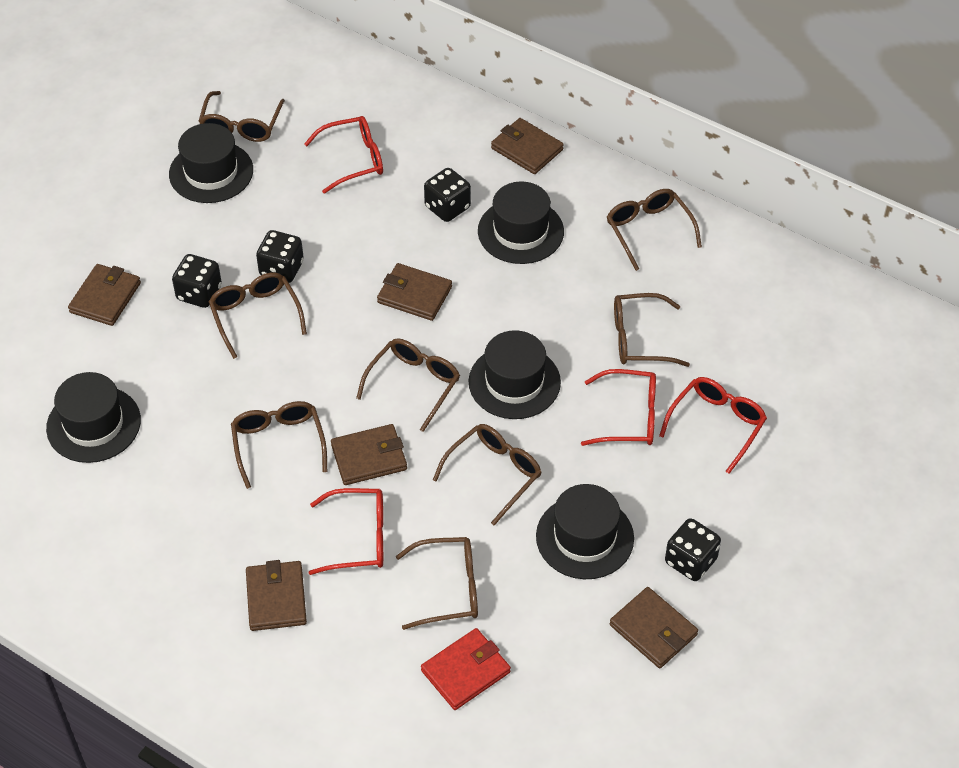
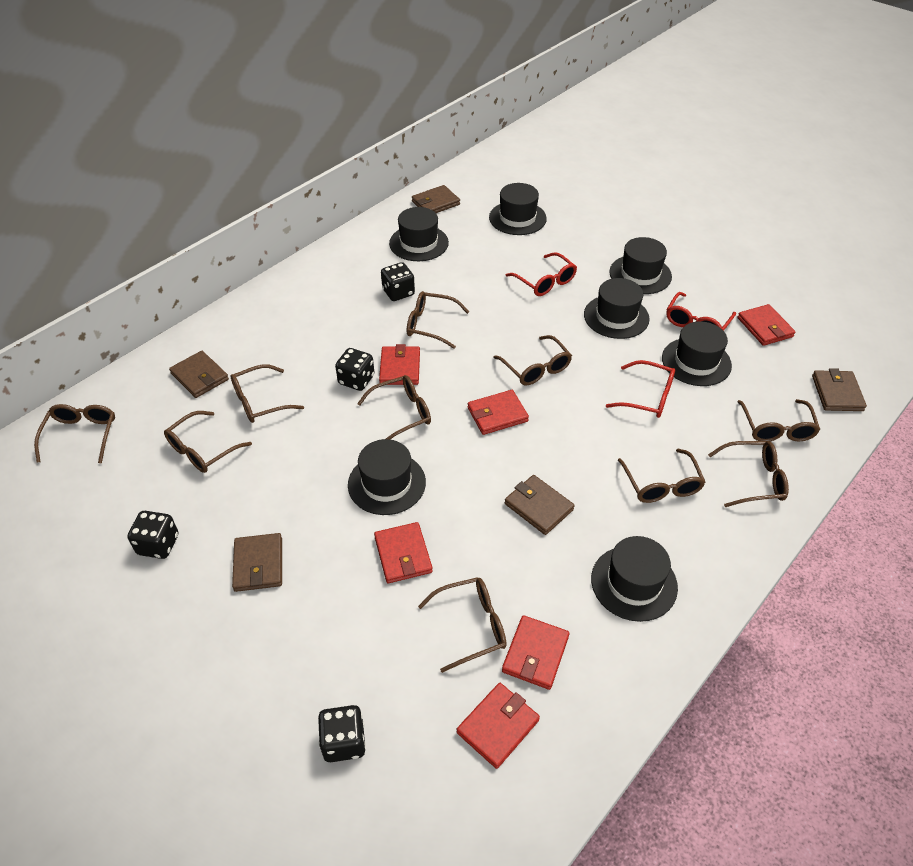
black hat: 5 -> 7
brown glasses: 8 -> 10
brown wallet: 6 -> 5
red glasses: 4 -> 3
red wallet: 1 -> 6

